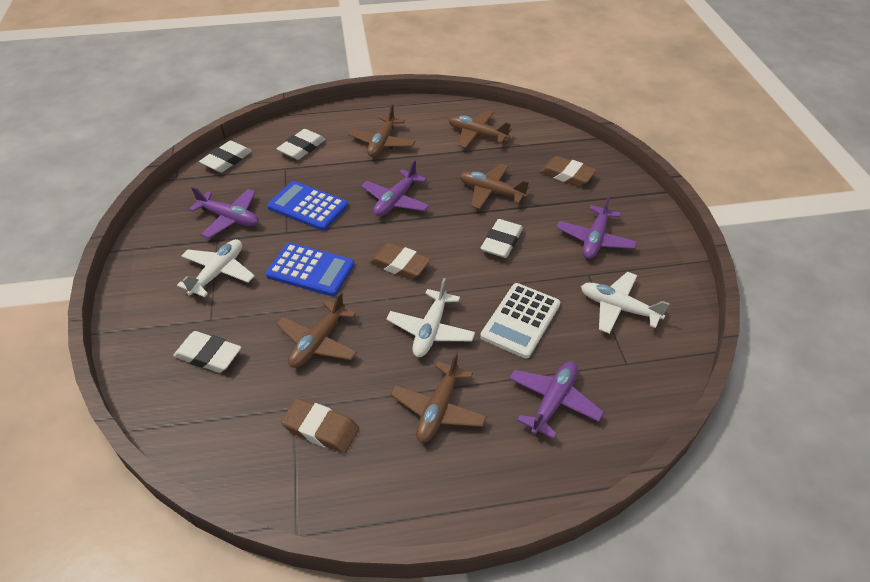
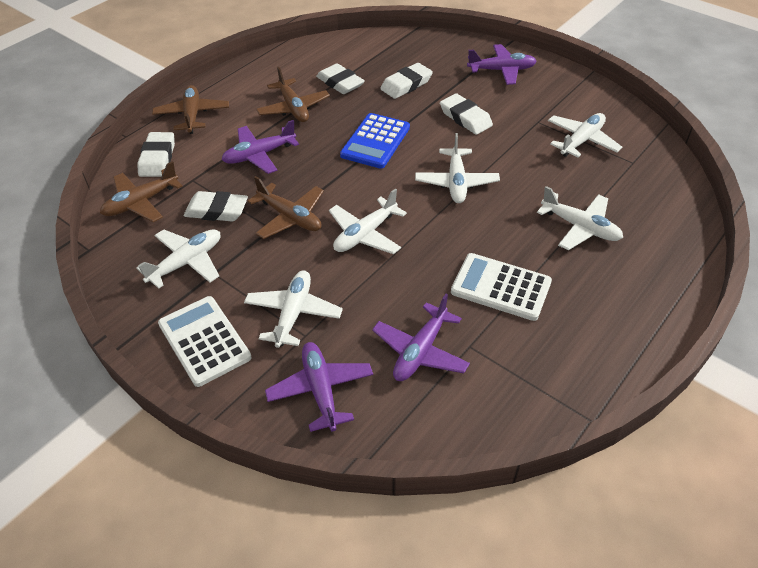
blue calculator: 2 -> 1
brown eraser: 3 -> 0
brown plane: 5 -> 4
white calculator: 1 -> 2
white eraser: 4 -> 5
white plane: 3 -> 6

